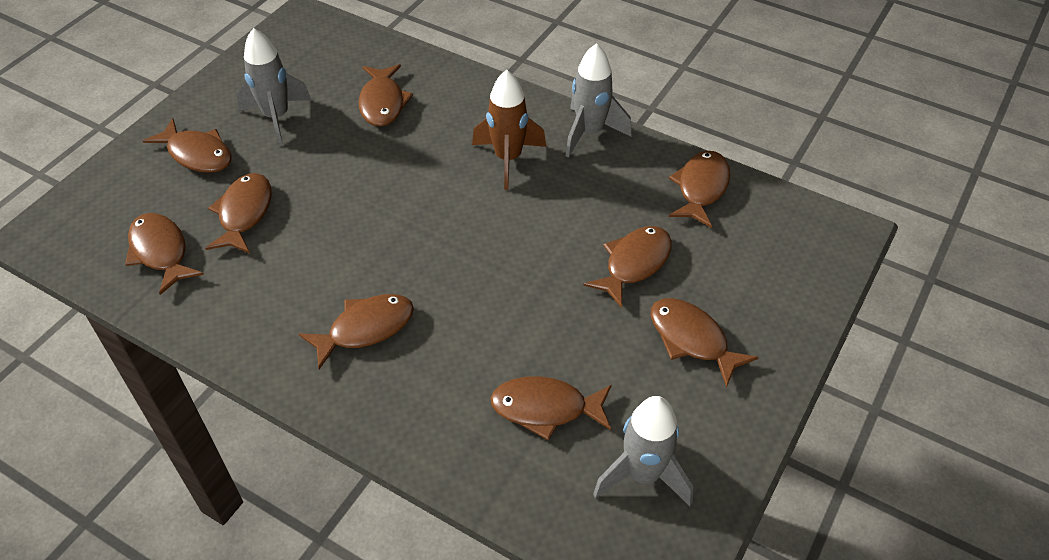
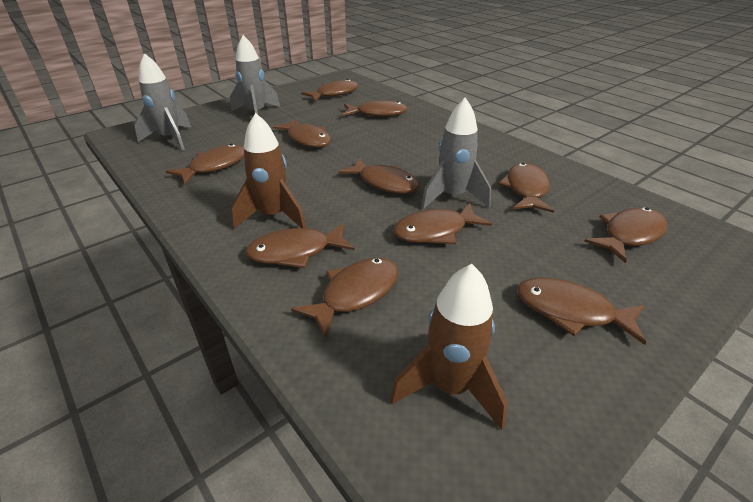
brown fish: 9 -> 11
brown rocket: 1 -> 2

